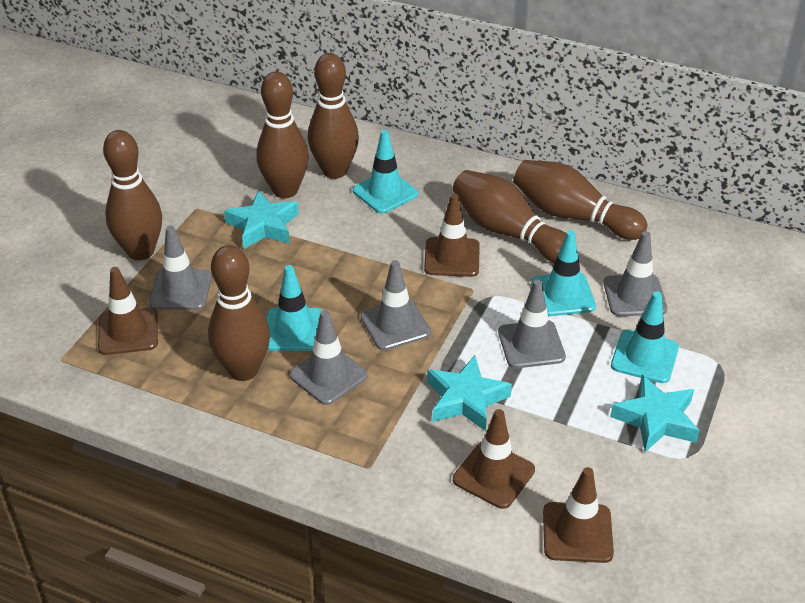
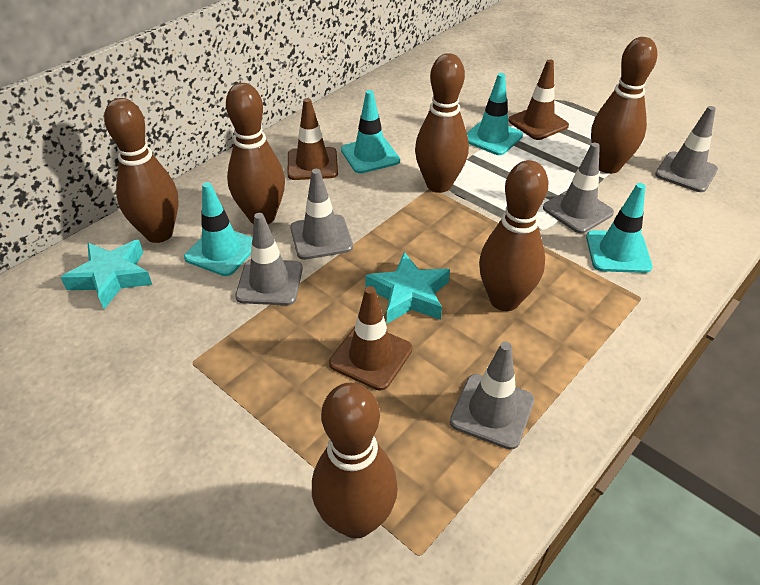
brown traffic cone: 4 -> 3
turquoise star: 3 -> 2

